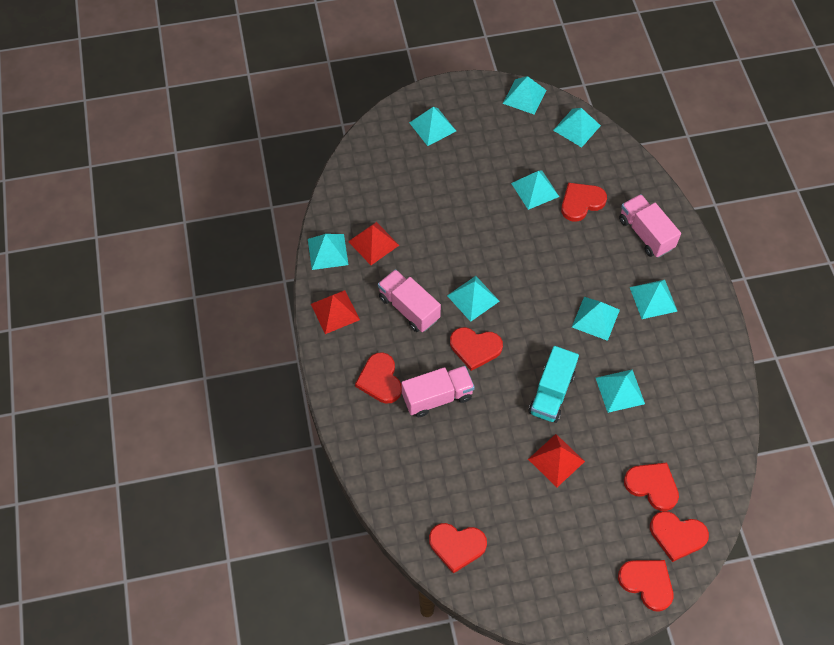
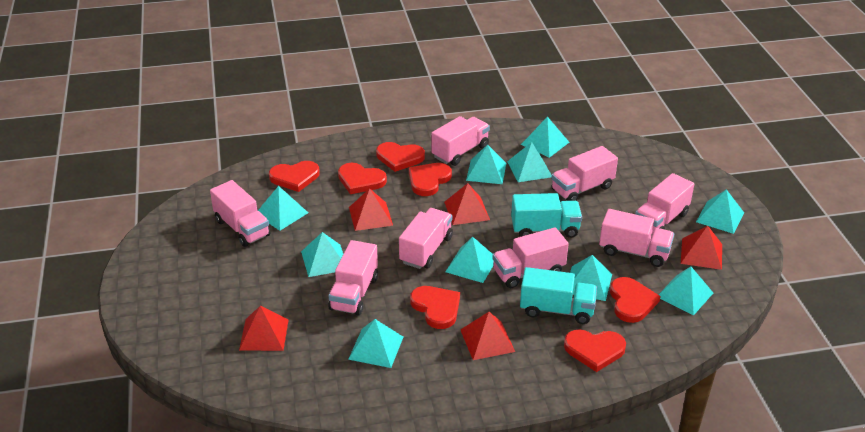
pink truck: 3 -> 8
red pyramid: 3 -> 5
turquoise pyramid: 9 -> 10
turquoise truck: 1 -> 2

